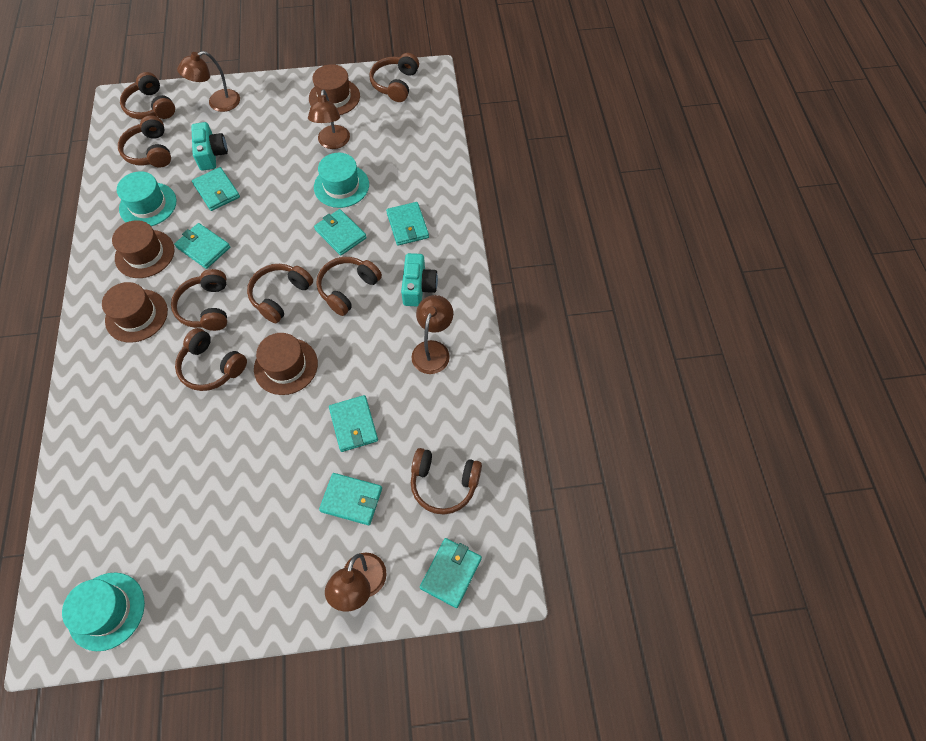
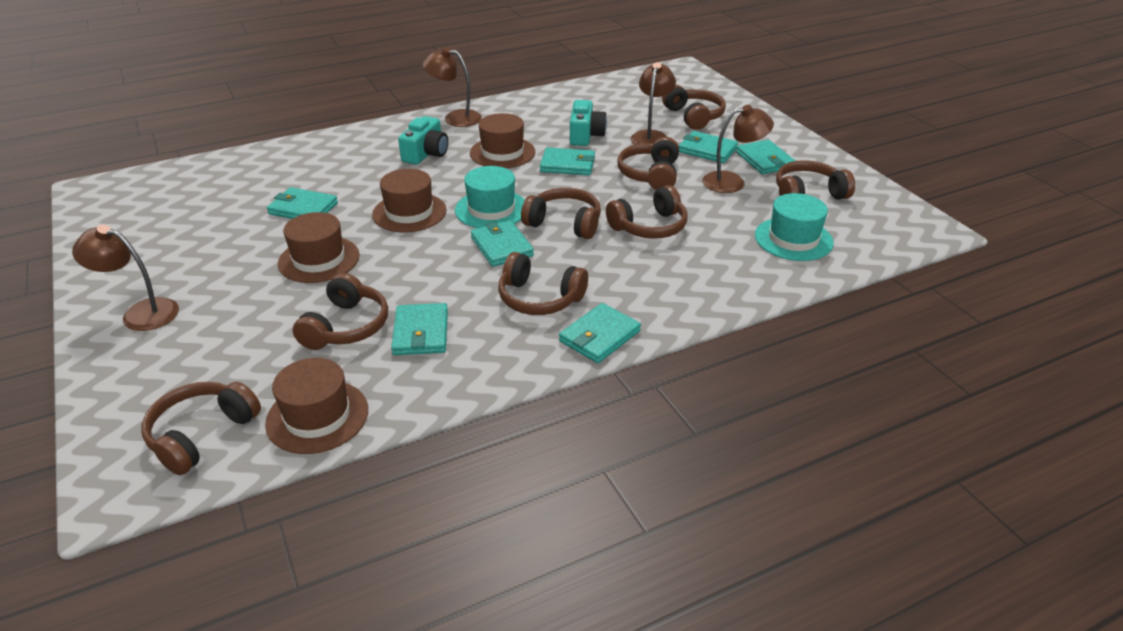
turquoise hat: 3 -> 2

